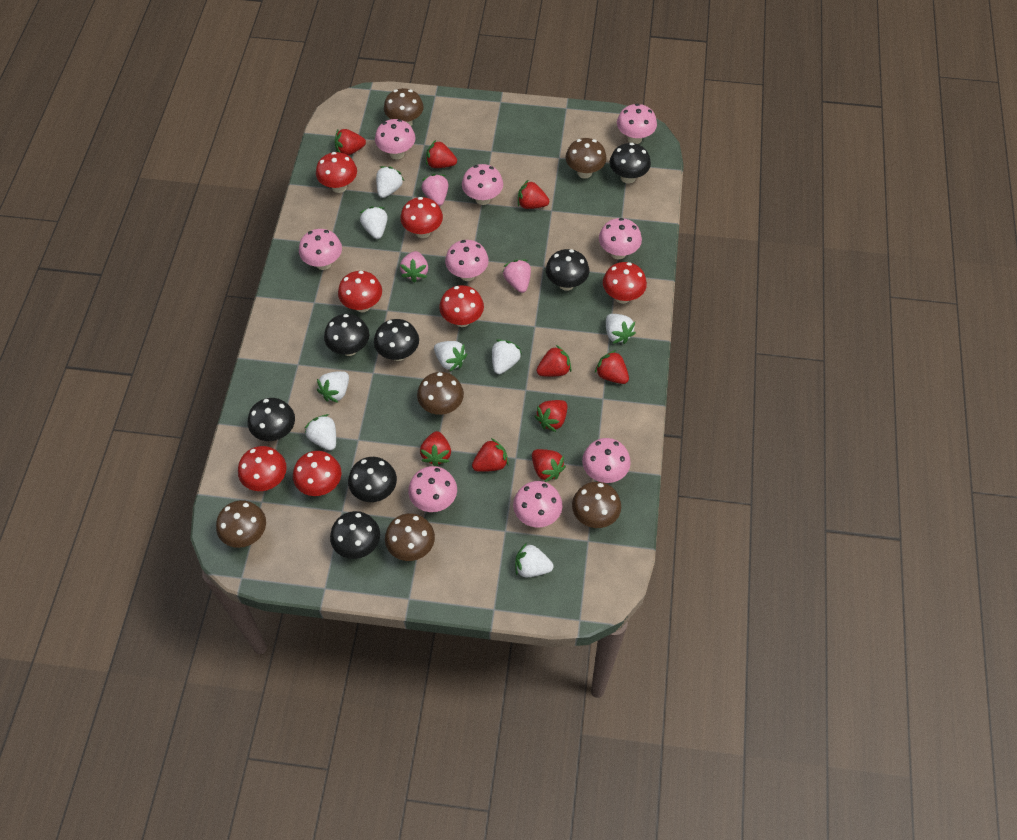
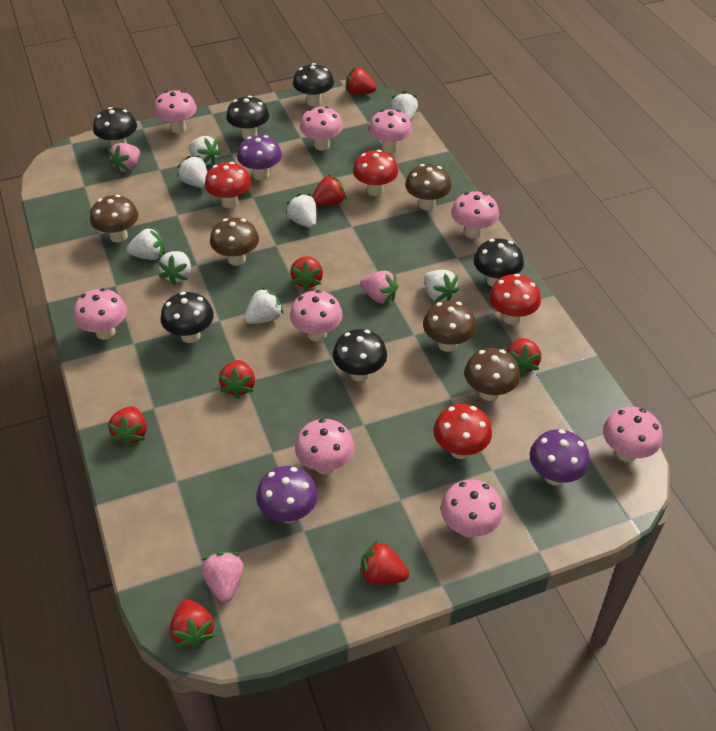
black mushroom: 7 -> 6
brown mushroom: 6 -> 5
purple mushroom: 0 -> 3
red mushroom: 7 -> 4
red strawberry: 9 -> 8

